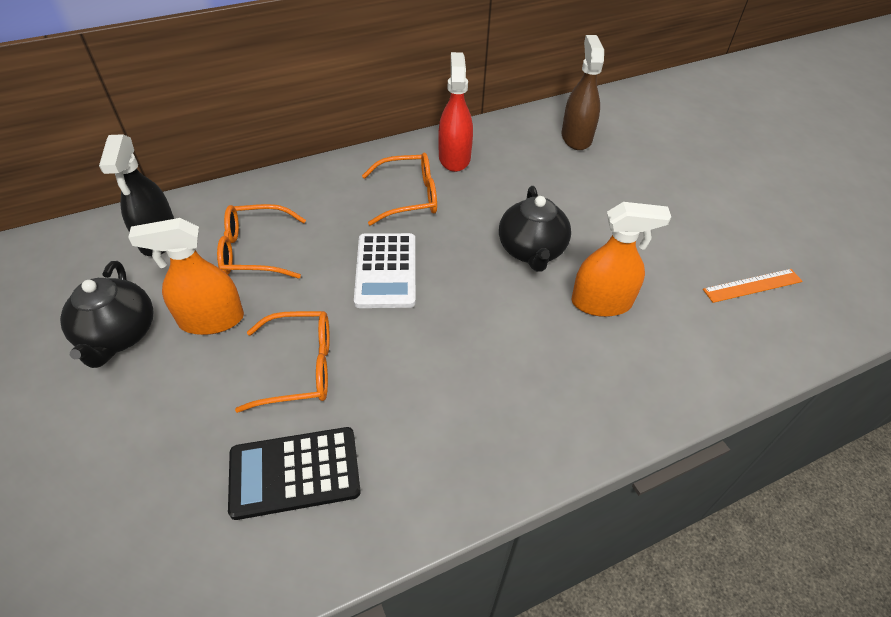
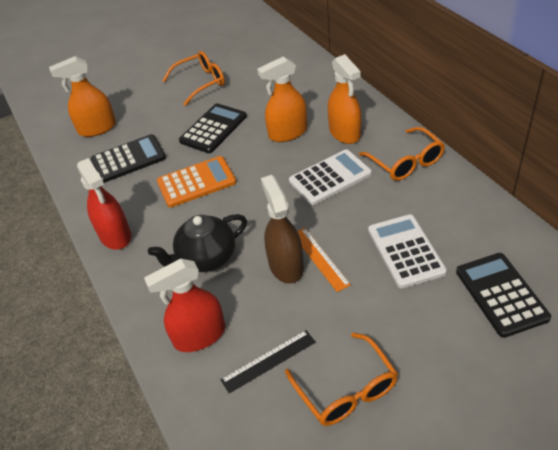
black calculator: 1 -> 3
black ruler: 0 -> 1
black spray bottle: 1 -> 0
black teapot: 2 -> 1
orange calculator: 0 -> 1
orange spray bottle: 2 -> 3
red spray bottle: 1 -> 2
white calculator: 1 -> 2

